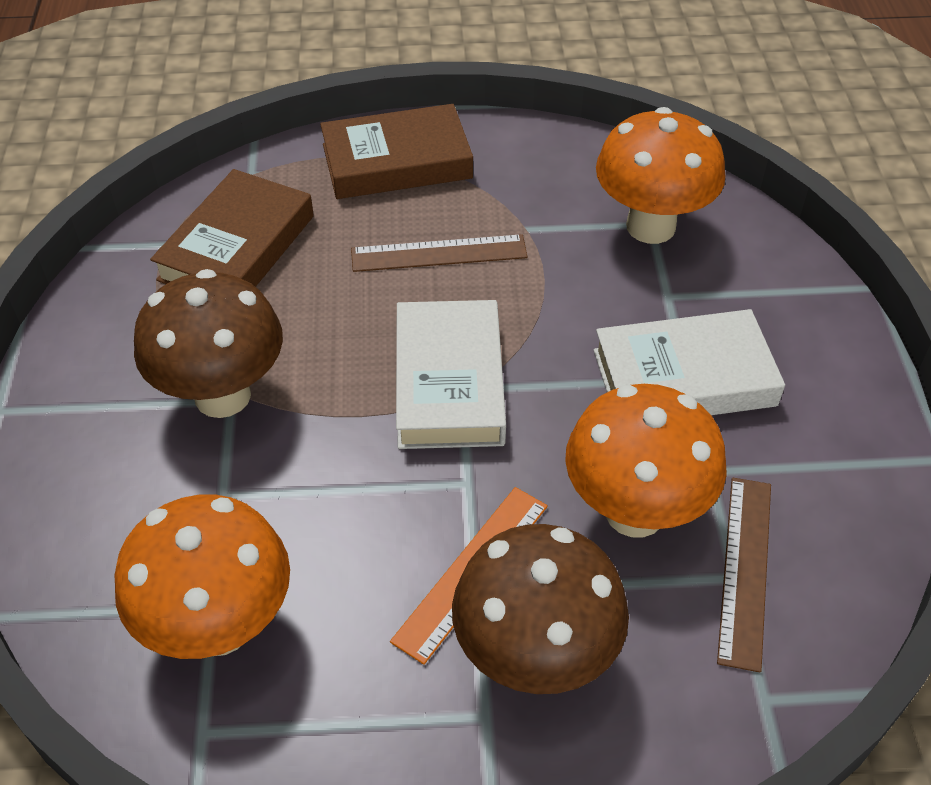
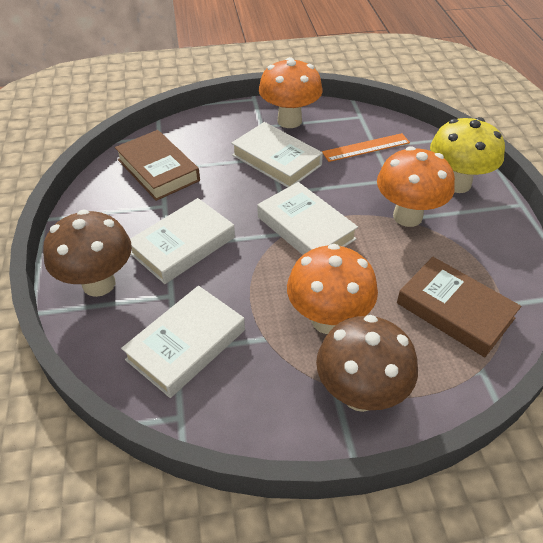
brown ruler: 2 -> 0
white book: 2 -> 4
yellow mushroom: 0 -> 1

